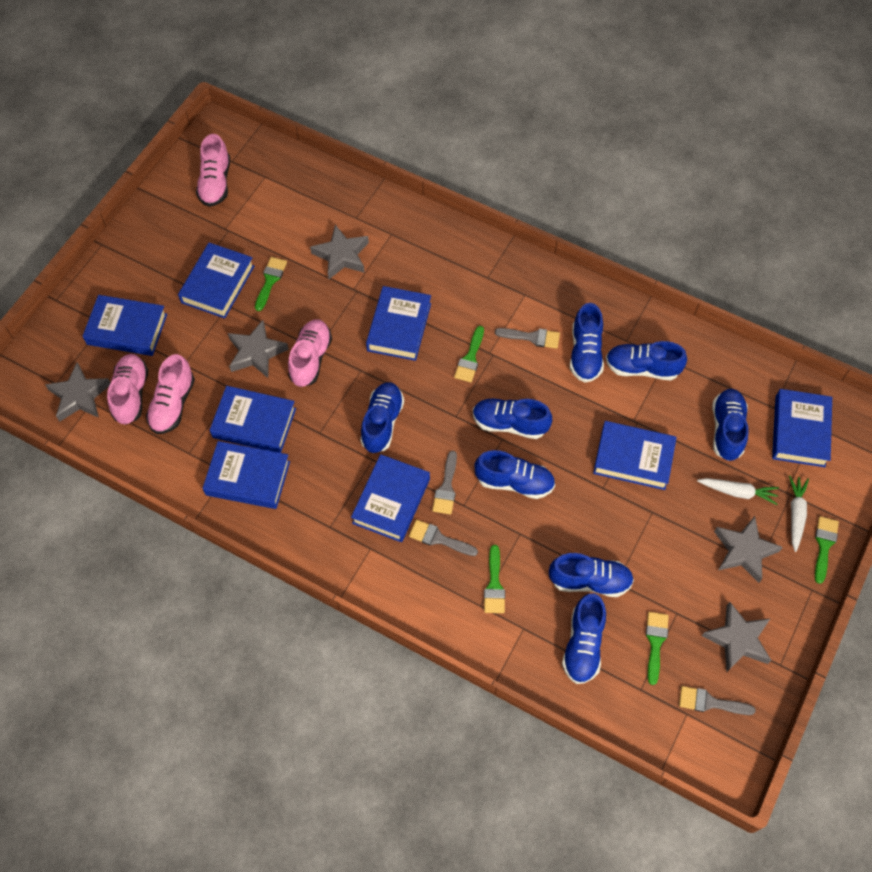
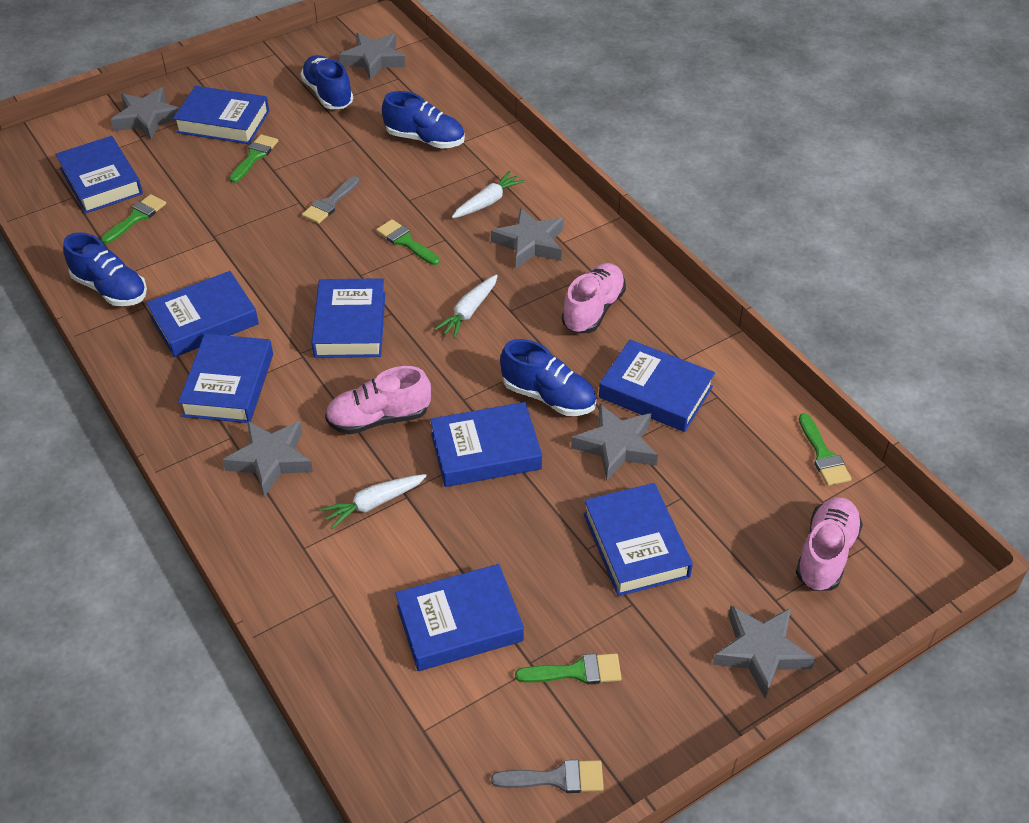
blue book: 8 -> 9
blue shoe: 8 -> 4
grey brush: 4 -> 2
grey star: 5 -> 6
pink shoe: 4 -> 3
white carrot: 2 -> 3

